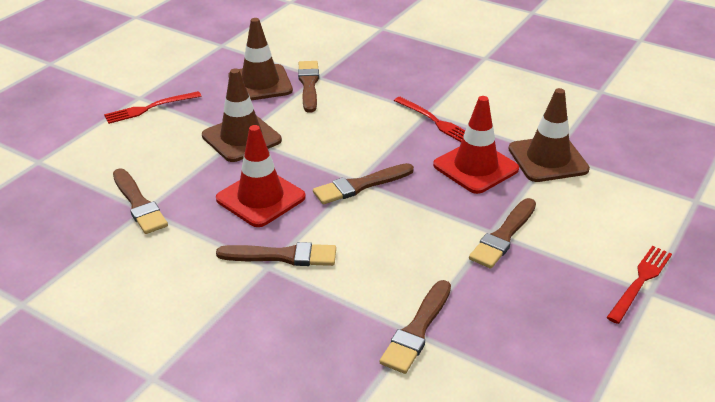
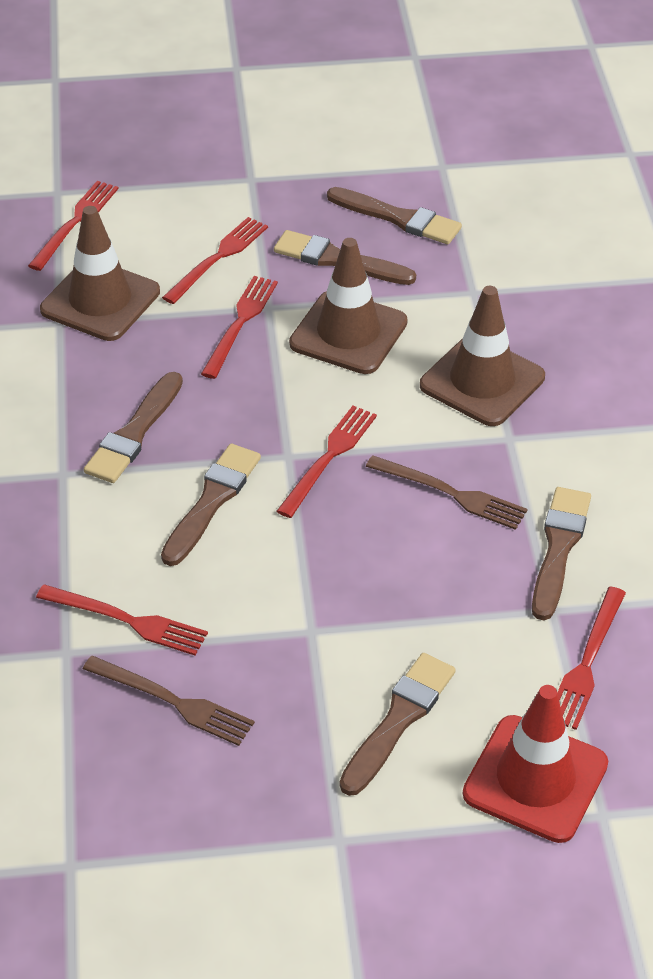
brown fork: 0 -> 2
red fork: 3 -> 6
red traffic cone: 2 -> 1

